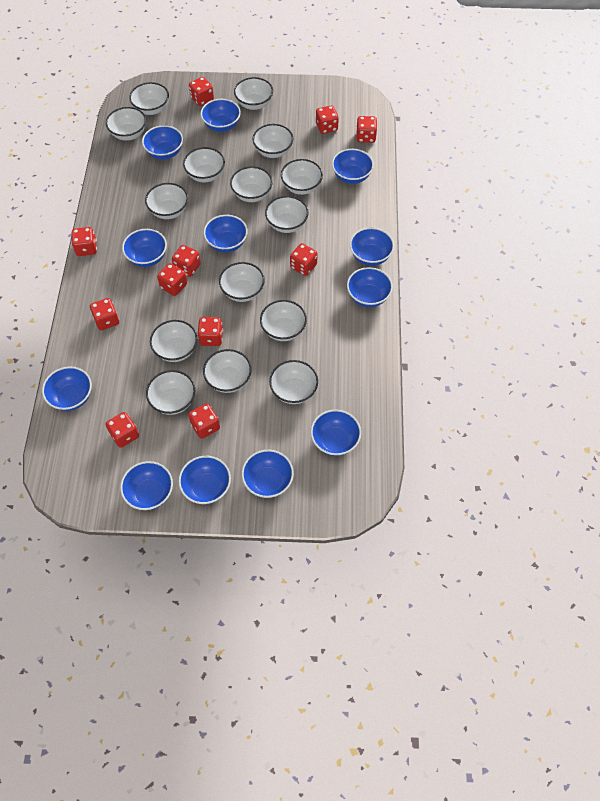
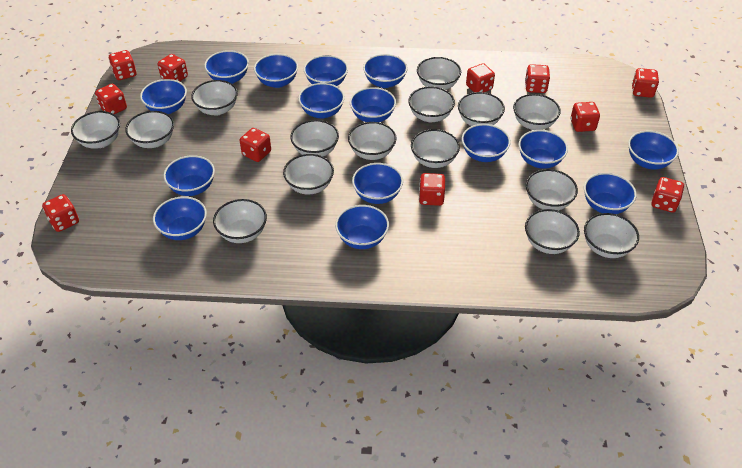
blue bowl: 12 -> 15

